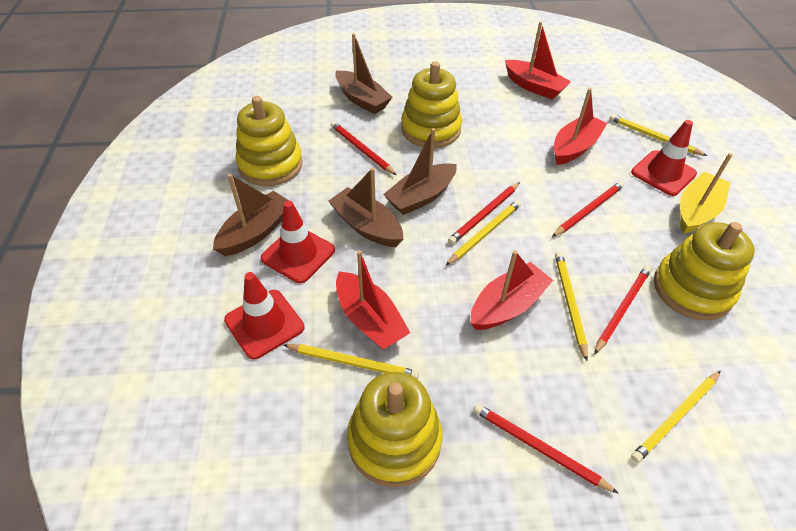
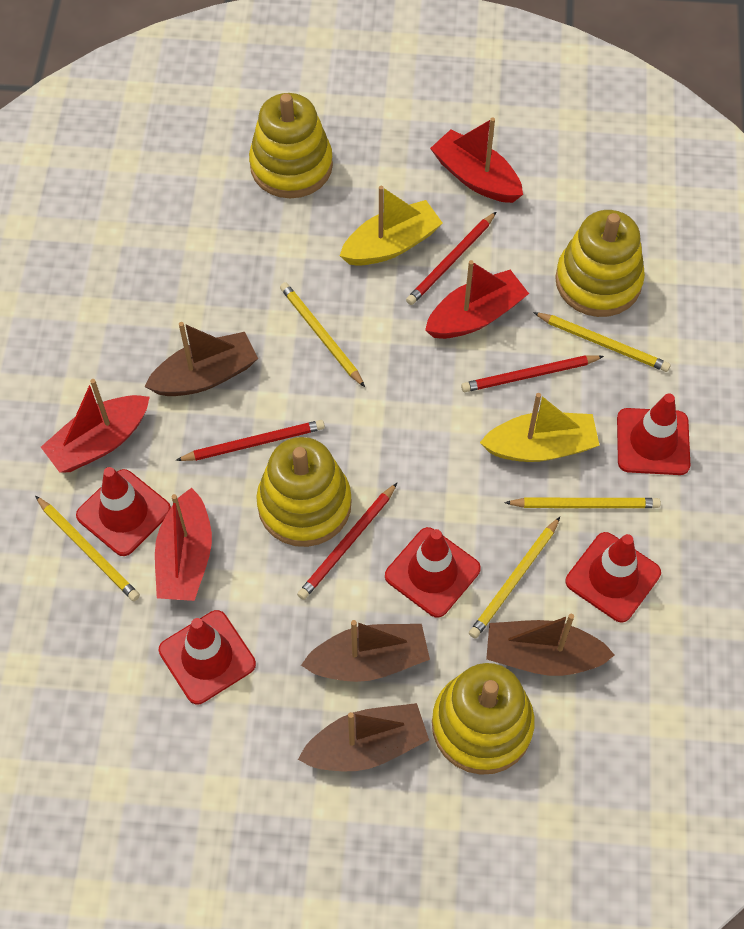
red pencil: 5 -> 4
red traffic cone: 3 -> 5
yellow boat: 1 -> 2

